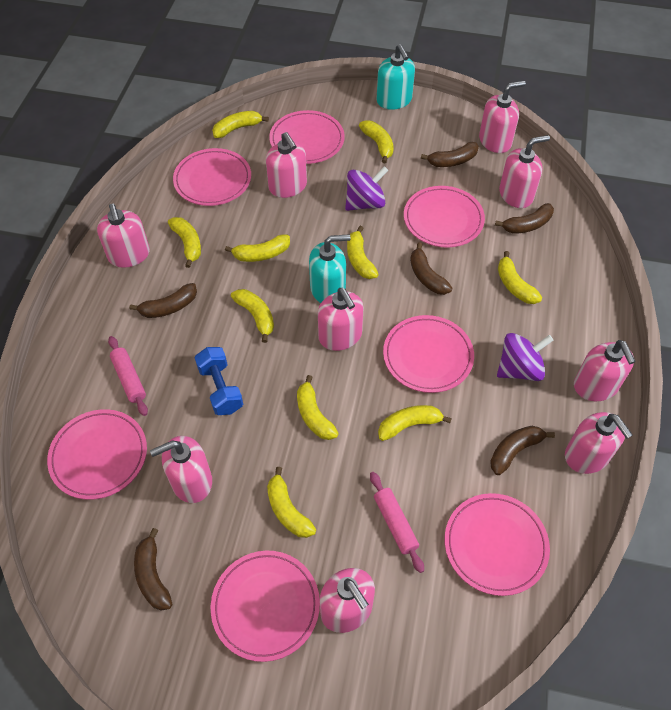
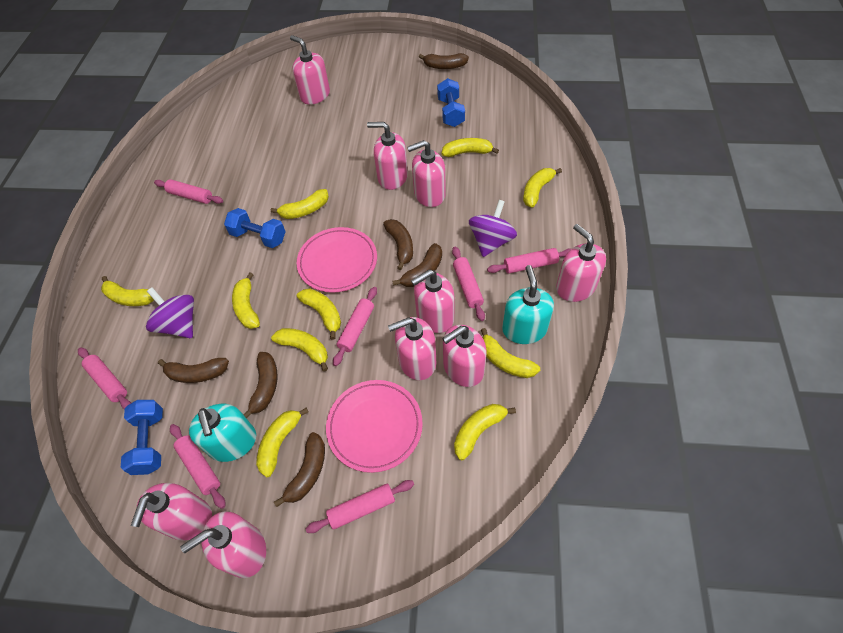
blue dumbbell: 1 -> 3
pink plate: 7 -> 2
pink rolling pin: 2 -> 7

